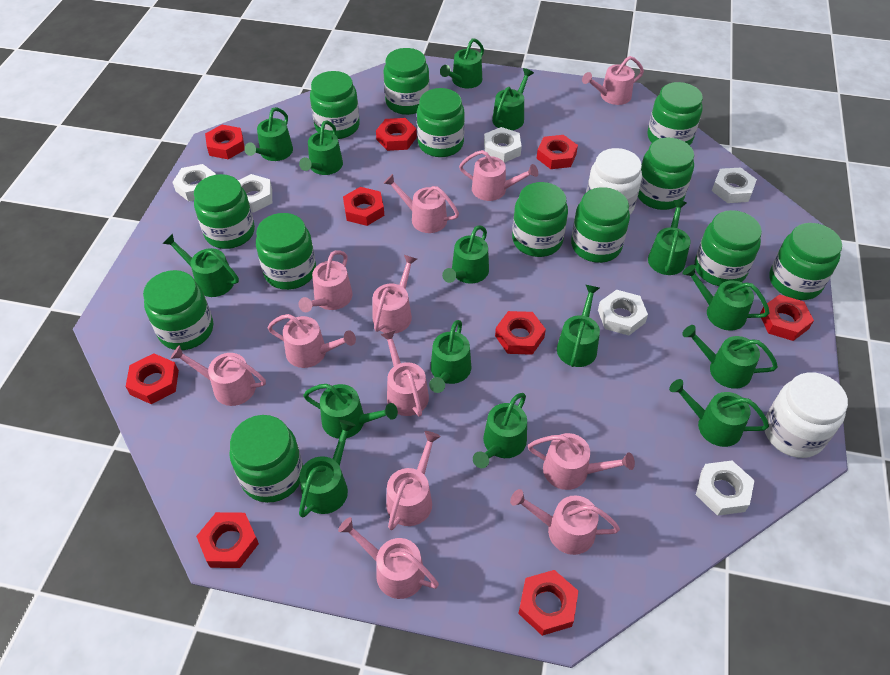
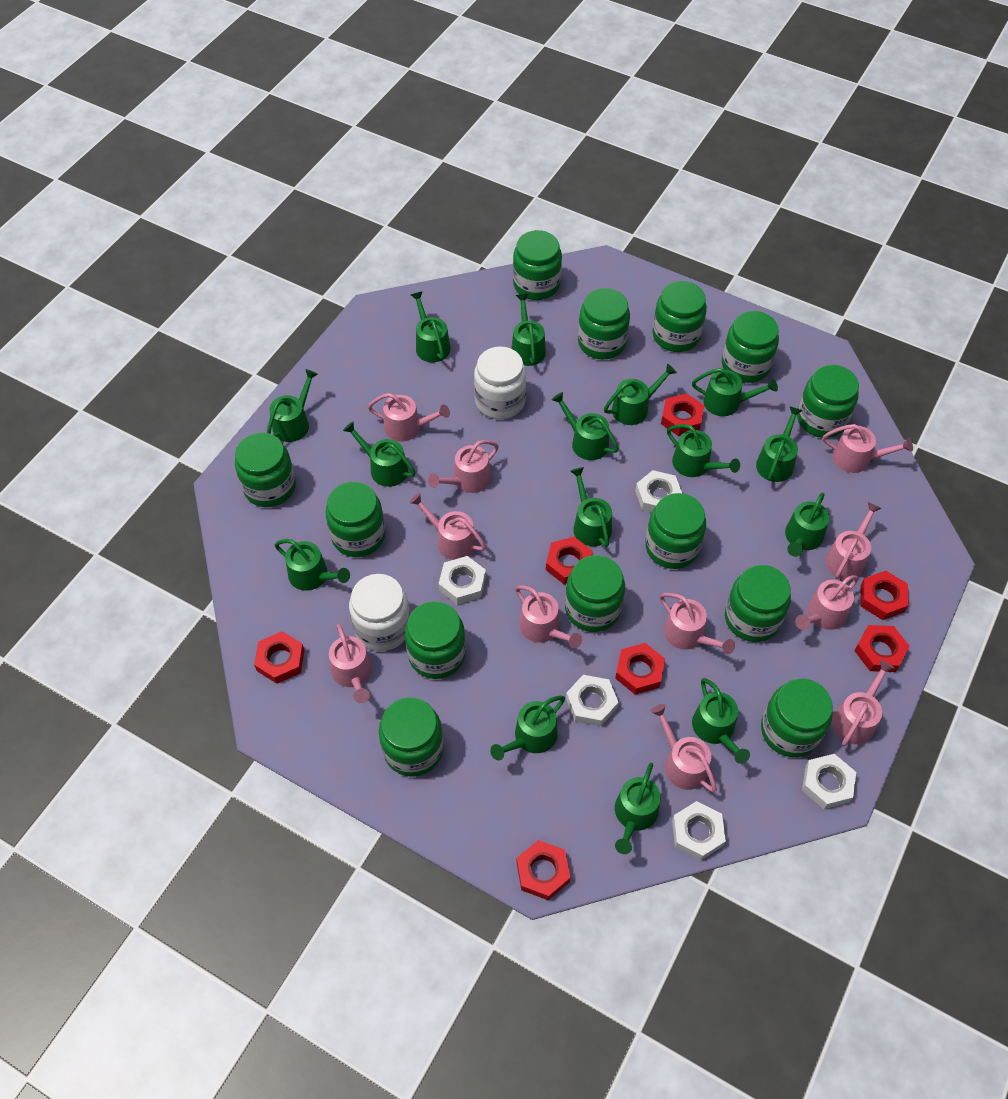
pink watering can: 12 -> 11
red nut: 9 -> 7
white nut: 6 -> 5

